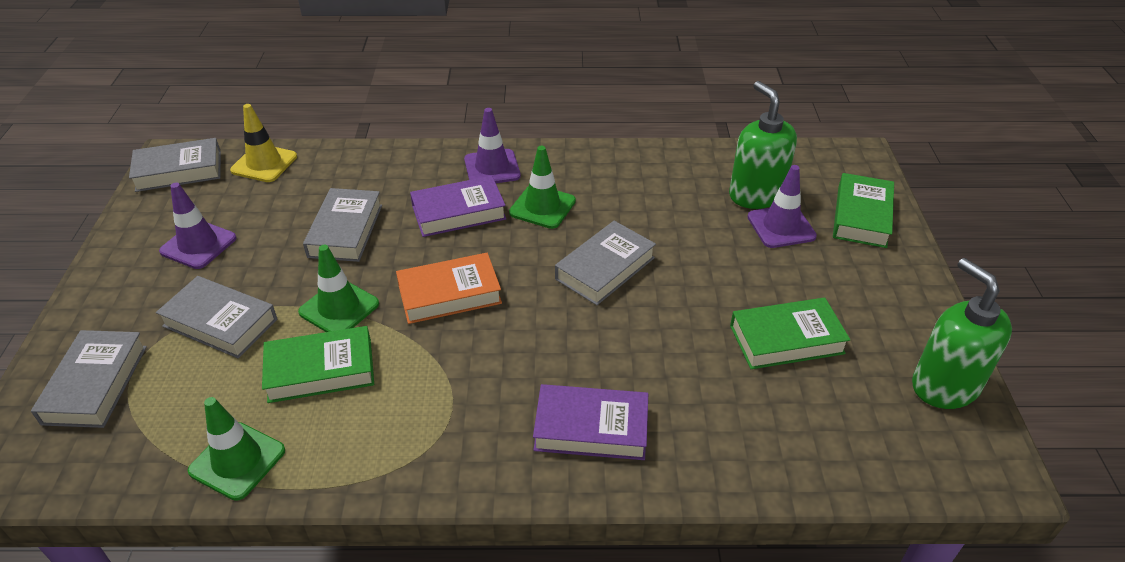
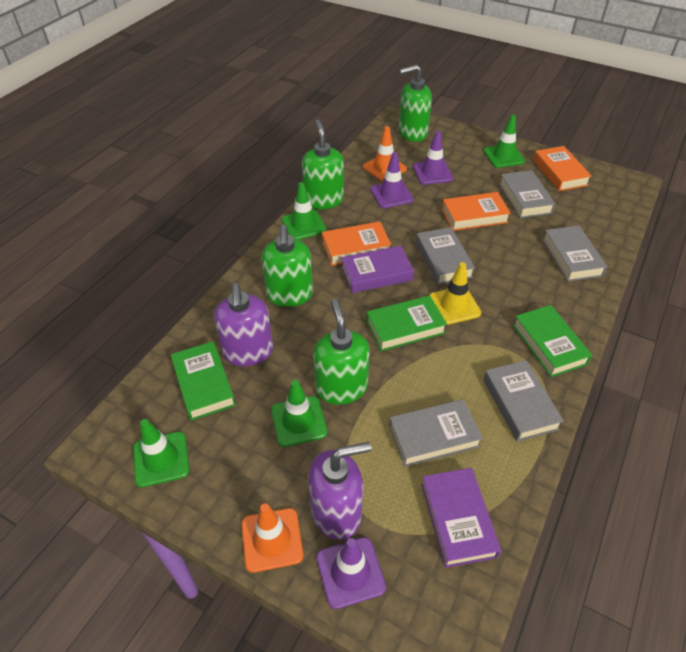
green soap dispenser: 2 -> 4
green traffic cone: 3 -> 4
orange book: 1 -> 3
orange traffic cone: 0 -> 2
purple soap dispenser: 0 -> 2

